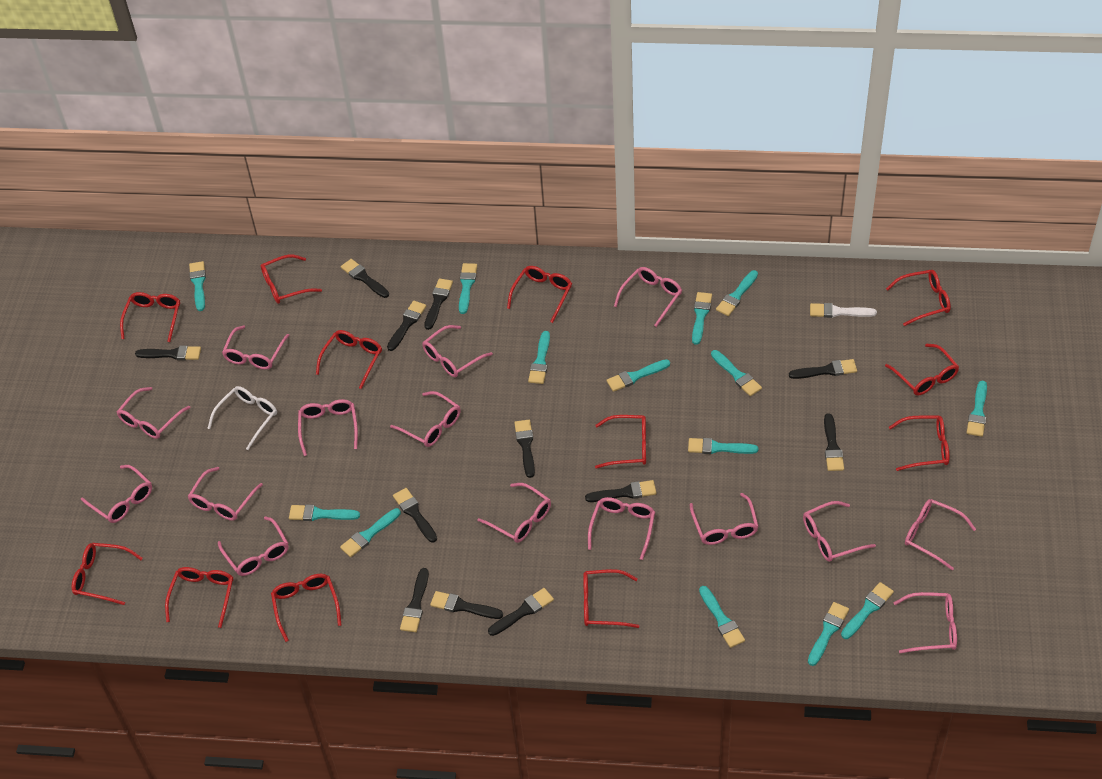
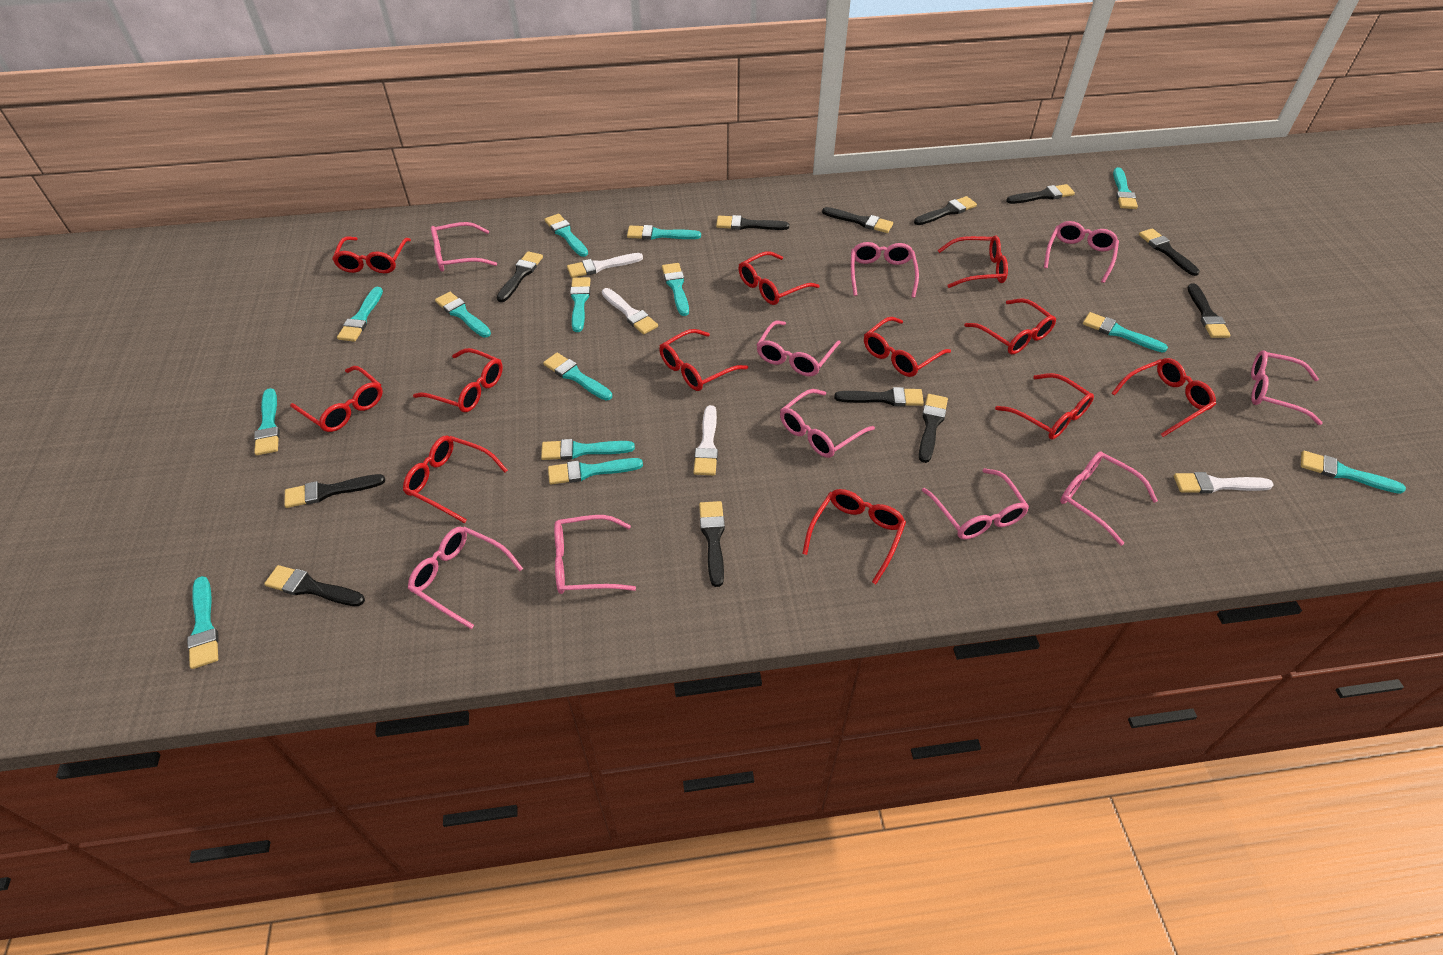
pink glasses: 15 -> 10
white brush: 1 -> 4
white glasses: 1 -> 0

